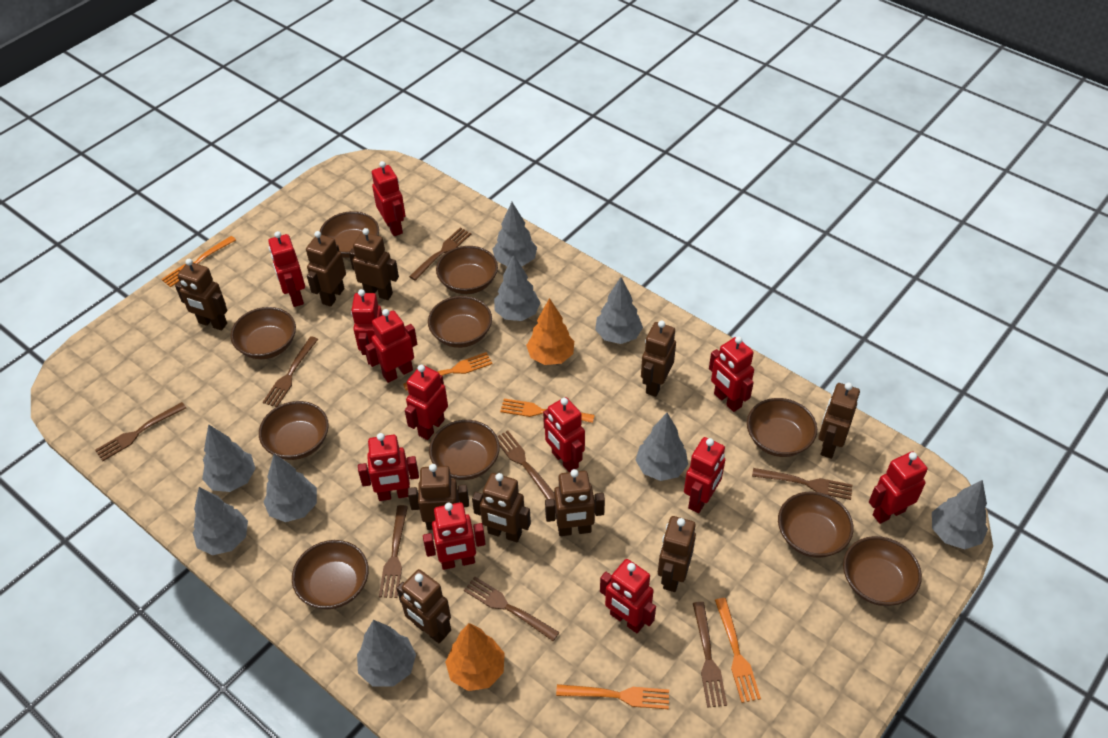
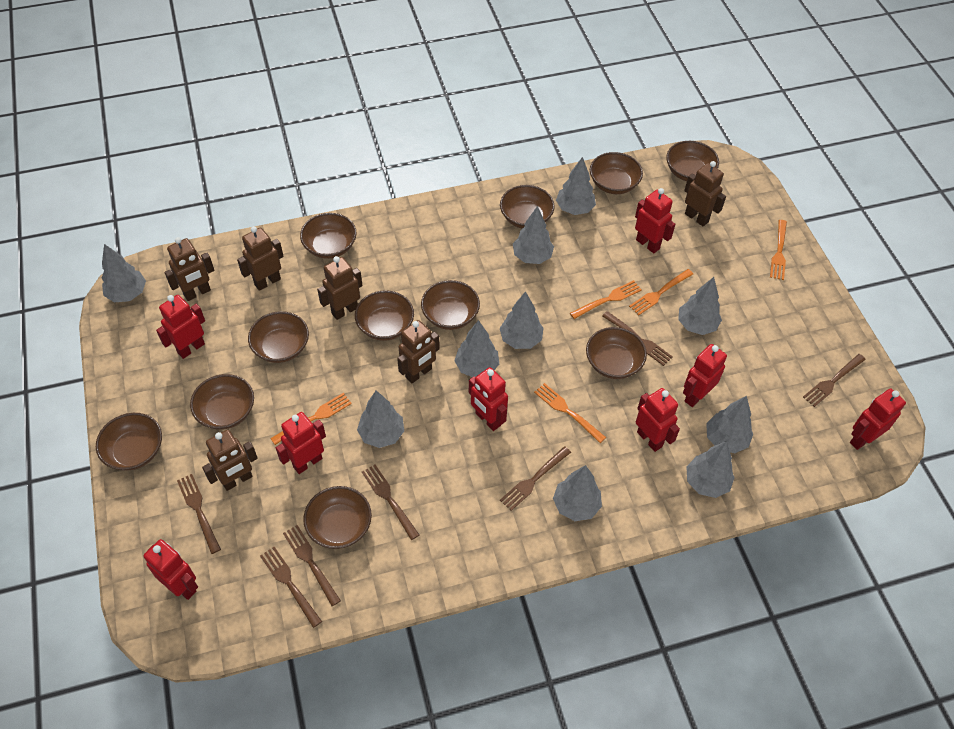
brown bowl: 10 -> 11
brown fork: 8 -> 7
brown robot: 10 -> 6
grey tree: 9 -> 10
orange tree: 2 -> 0
red robot: 12 -> 8

